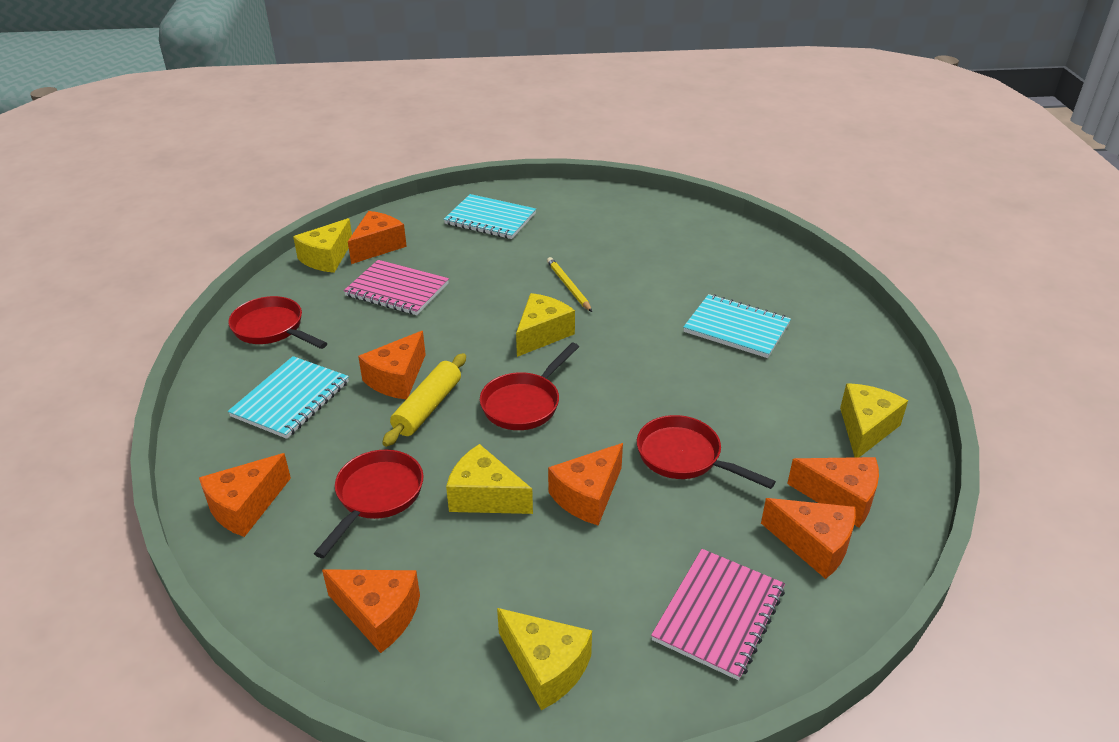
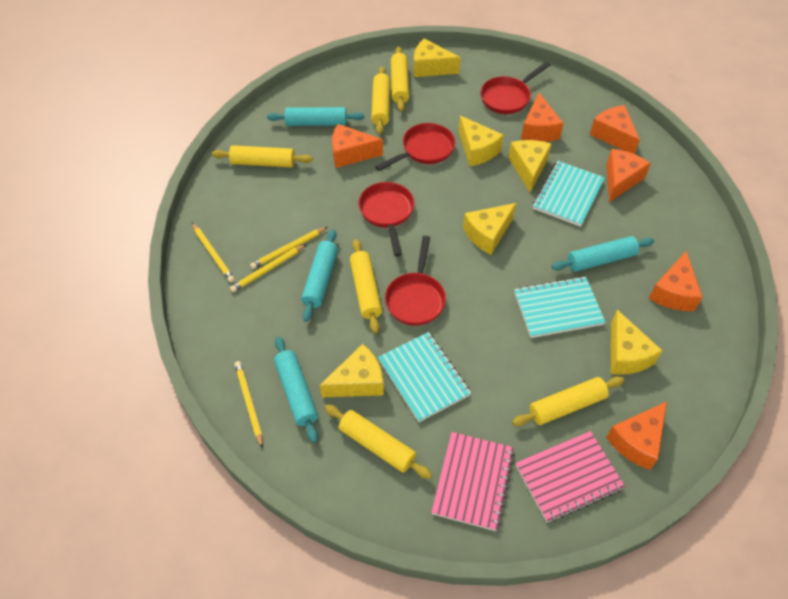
orange cheese: 7 -> 6
turquoise rolling pin: 0 -> 4
yellow cheese: 5 -> 6
yellow pencil: 1 -> 4
yellow rolling pin: 1 -> 6

